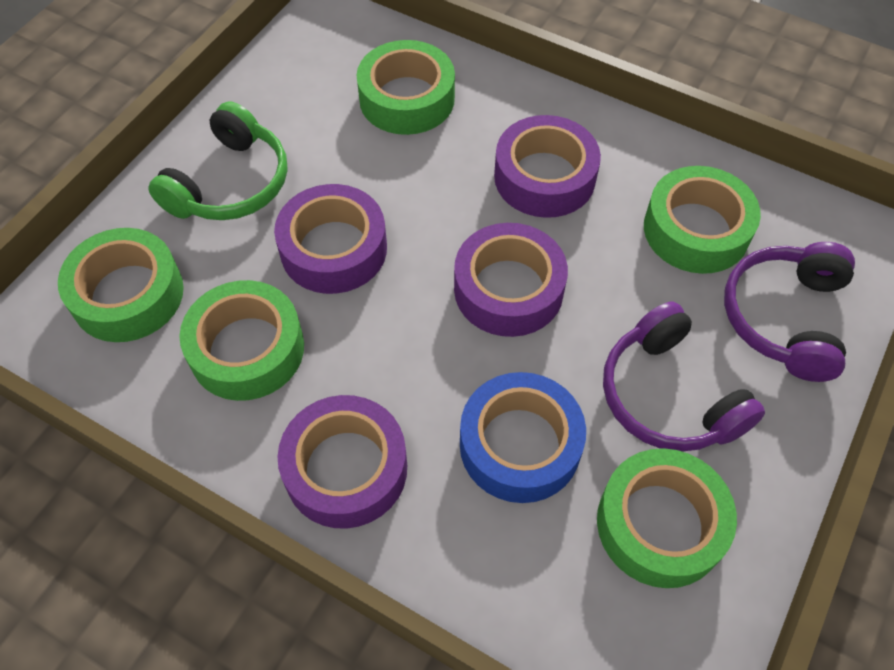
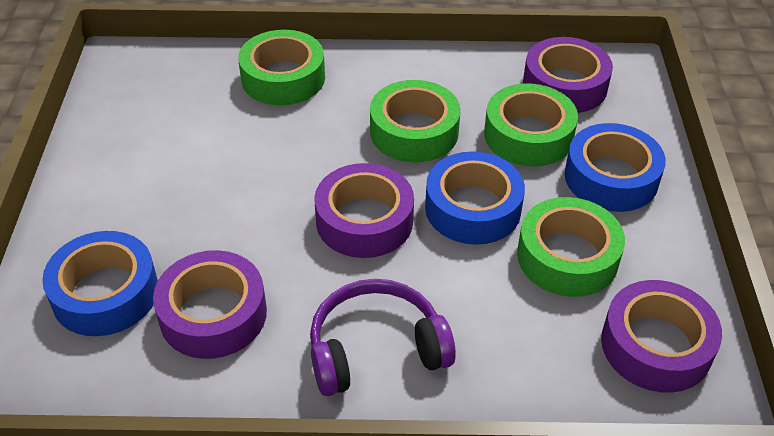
blue tape: 1 -> 3
green headphones: 1 -> 0
green tape: 5 -> 4
purple headphones: 2 -> 1

